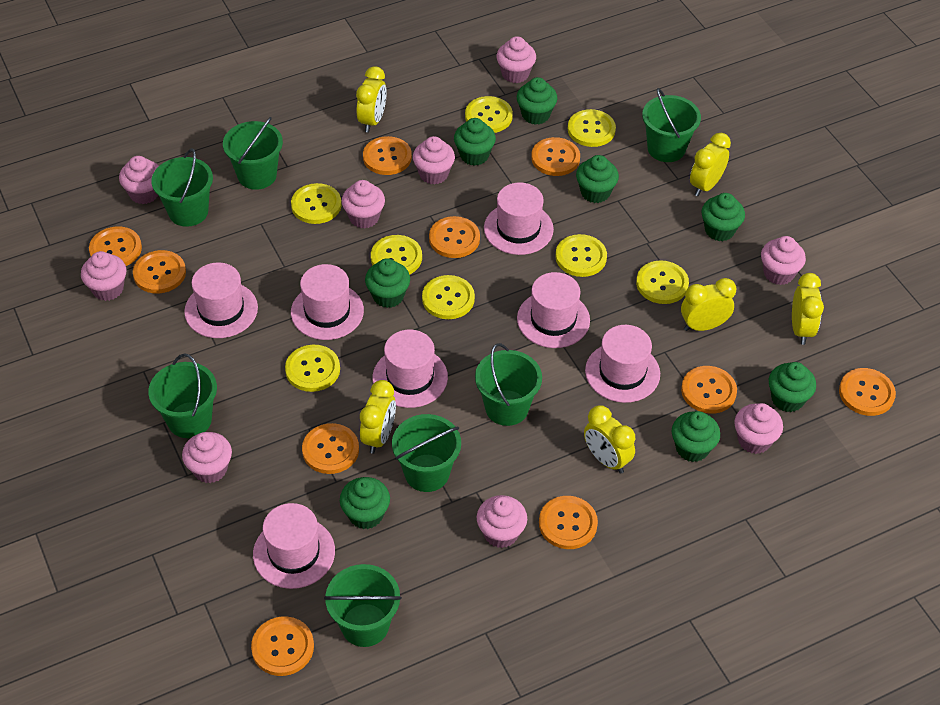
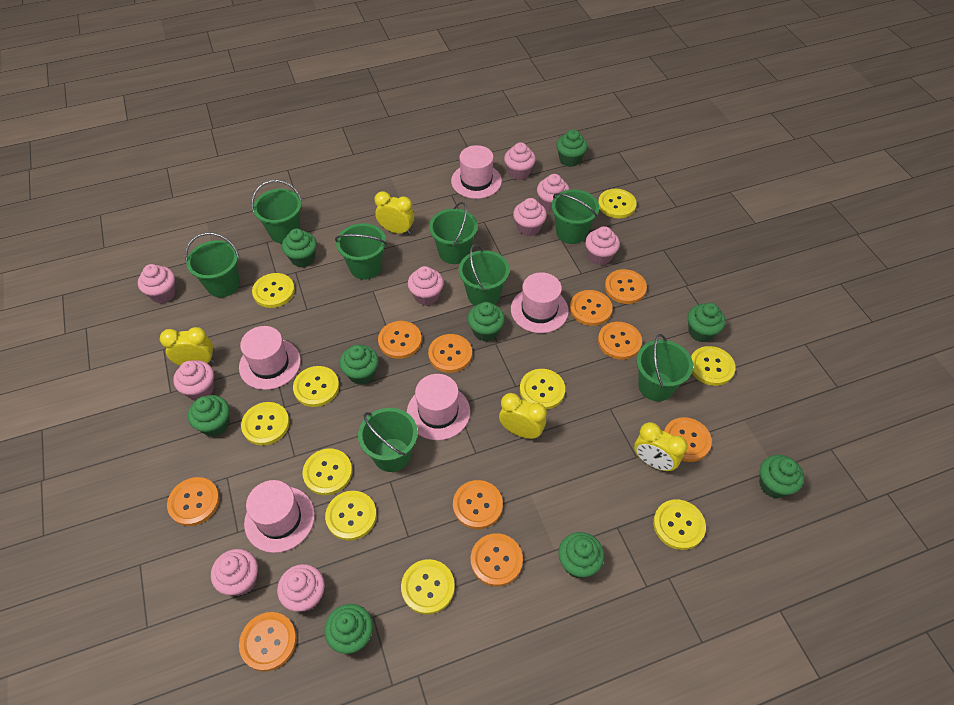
green bucket: 7 -> 8
green cupcake: 8 -> 9
pink hat: 7 -> 5
yellow button: 8 -> 10
yellow clock: 6 -> 4

